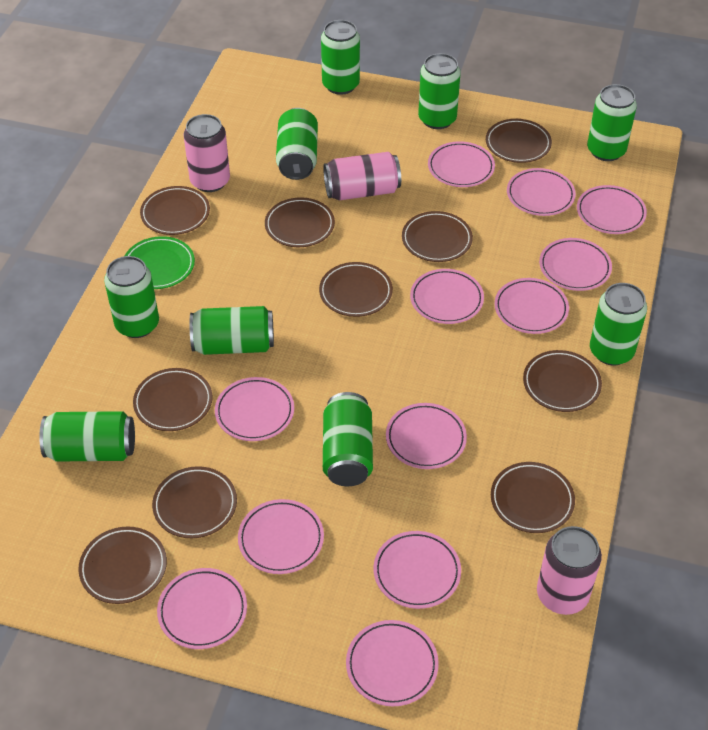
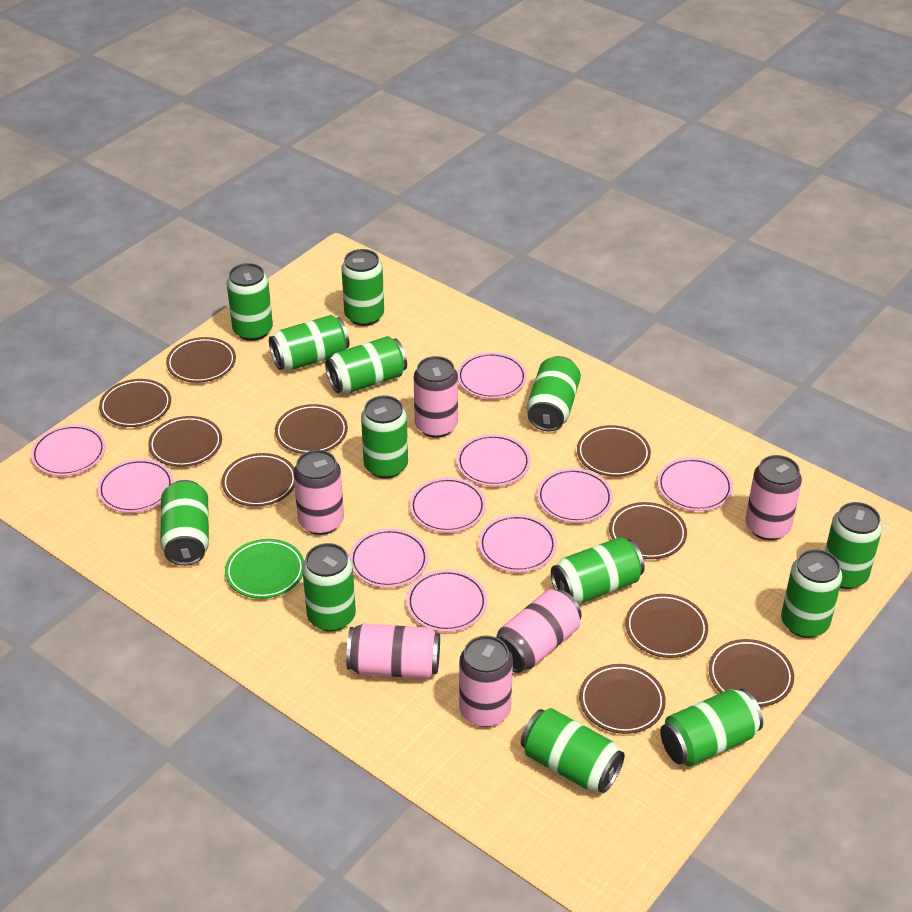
green can: 9 -> 13
pink can: 3 -> 6
pink plate: 12 -> 10

